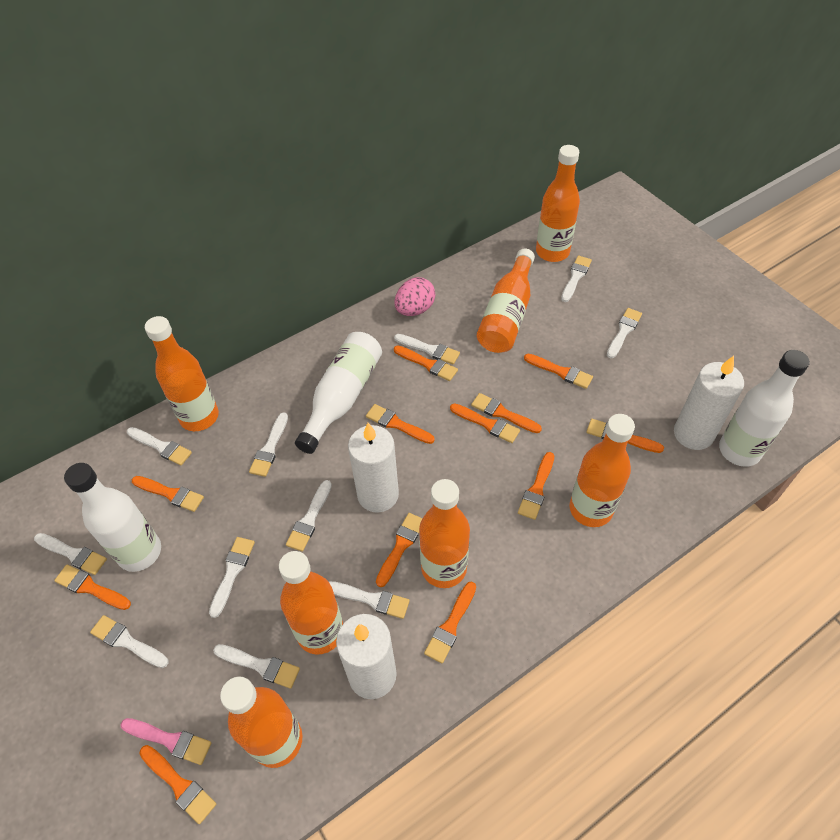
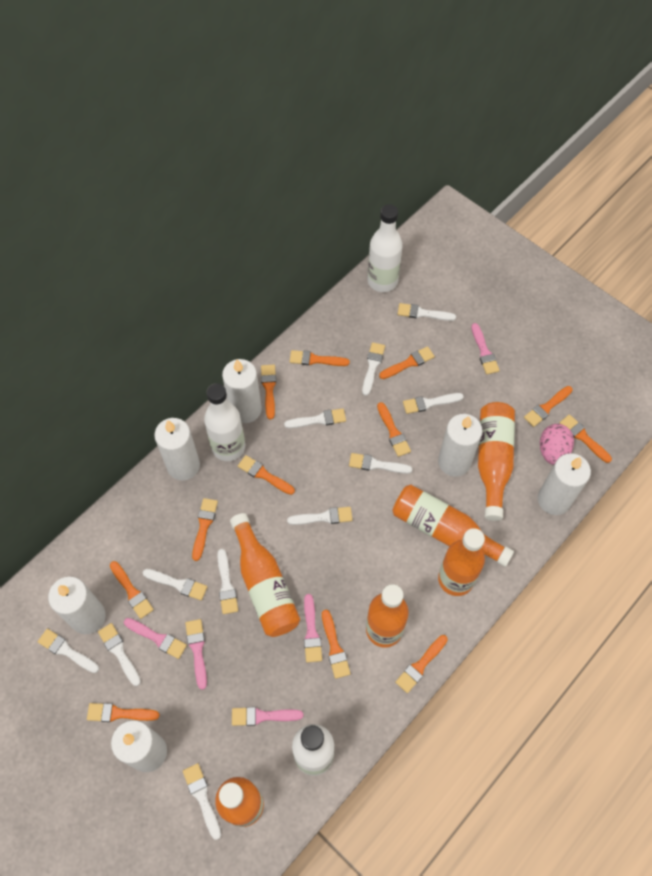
orange bottle: 7 -> 6
pink brush: 1 -> 5
white candle: 3 -> 6

